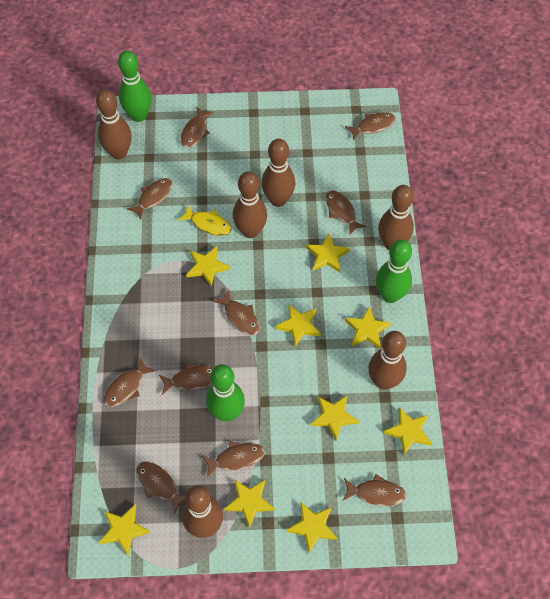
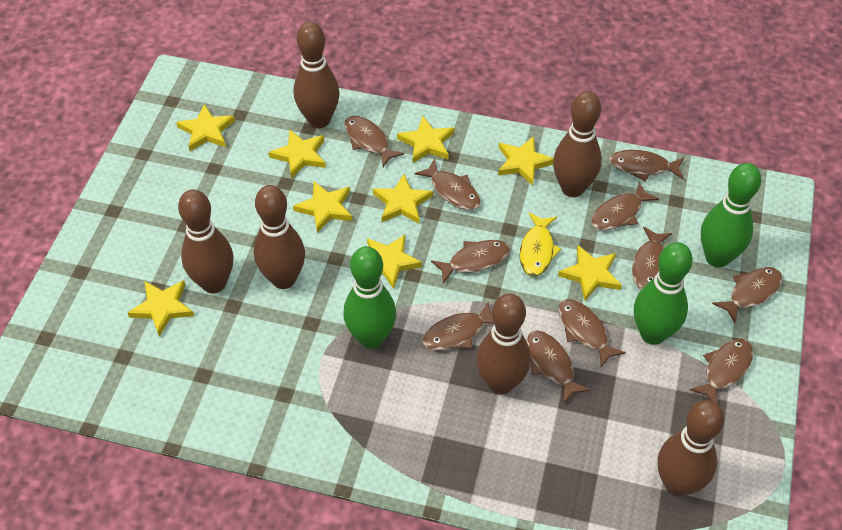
brown fish: 10 -> 11

